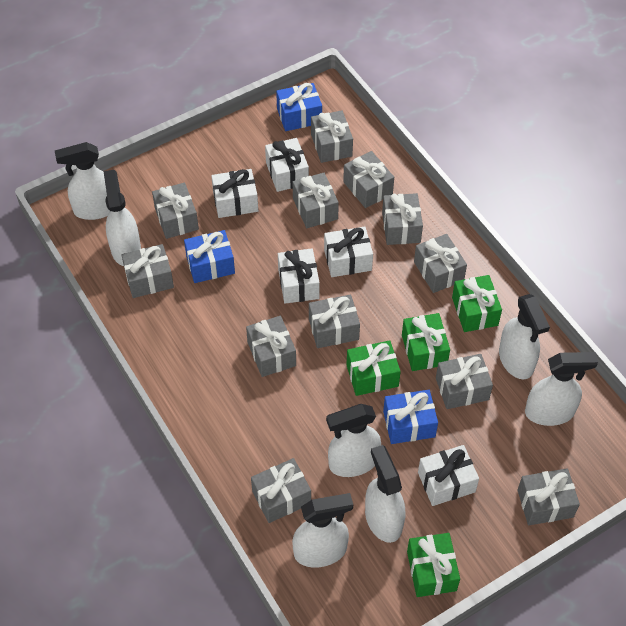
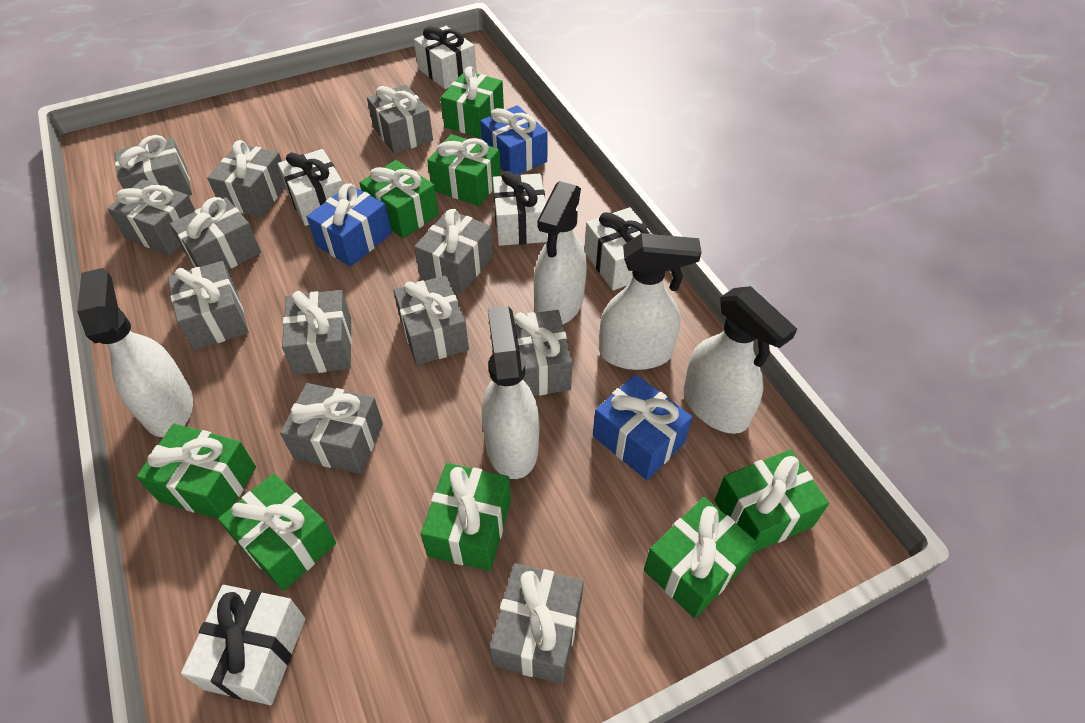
green gift: 4 -> 8
white spray bottle: 7 -> 5

